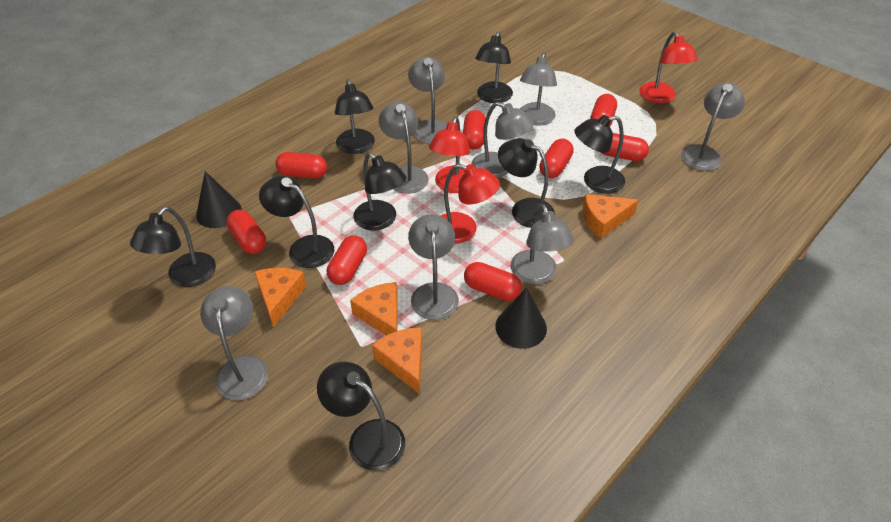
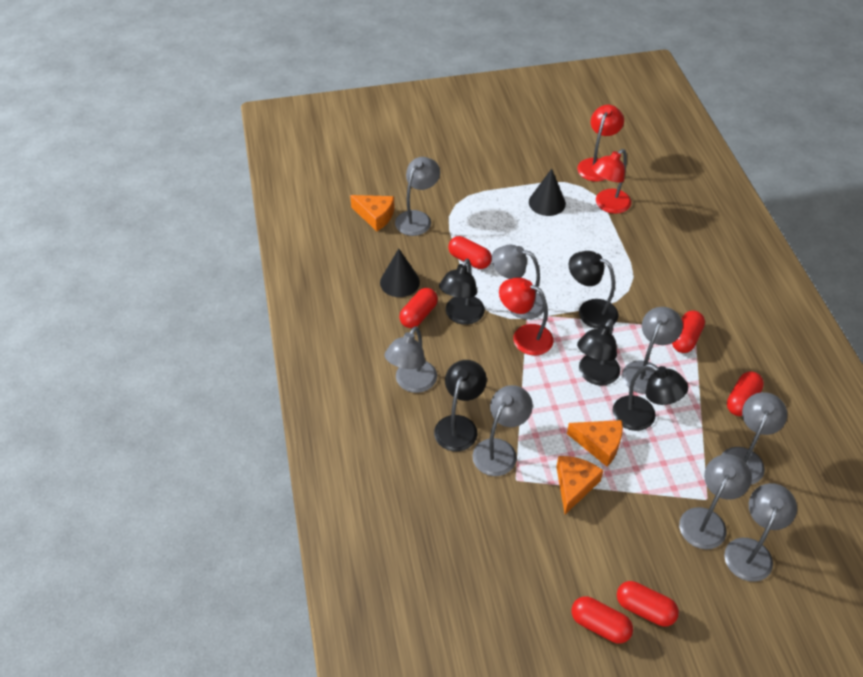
black lamp: 8 -> 5
orange cheese: 4 -> 3
red capsule: 8 -> 6

